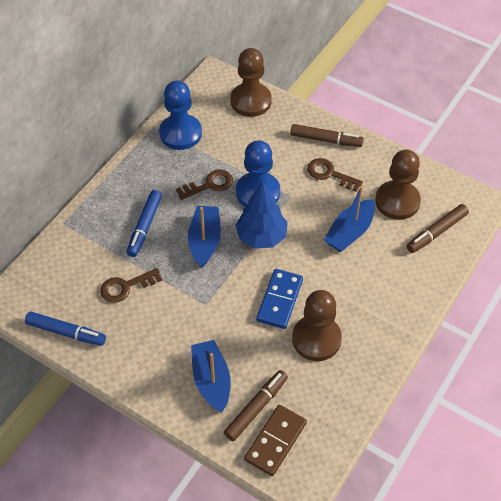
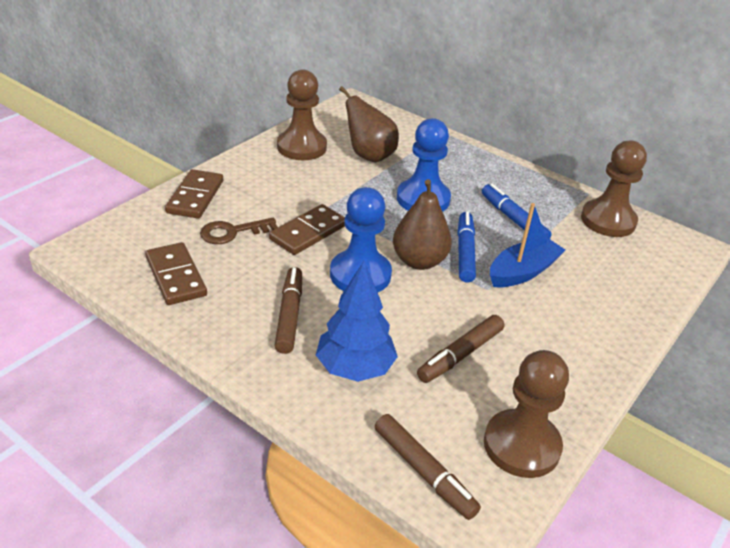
blue boat: 3 -> 1
blue domino: 1 -> 0
brown domino: 1 -> 3
brown key: 3 -> 1
brown pear: 0 -> 2

